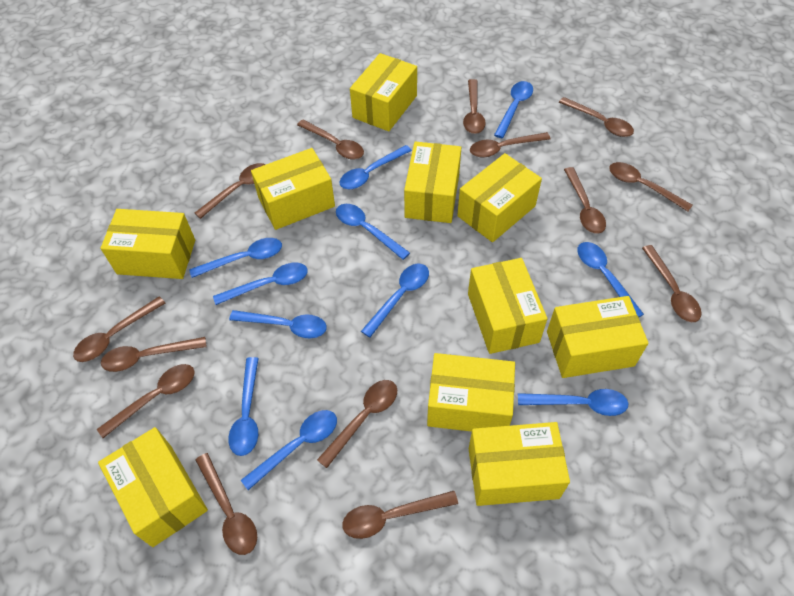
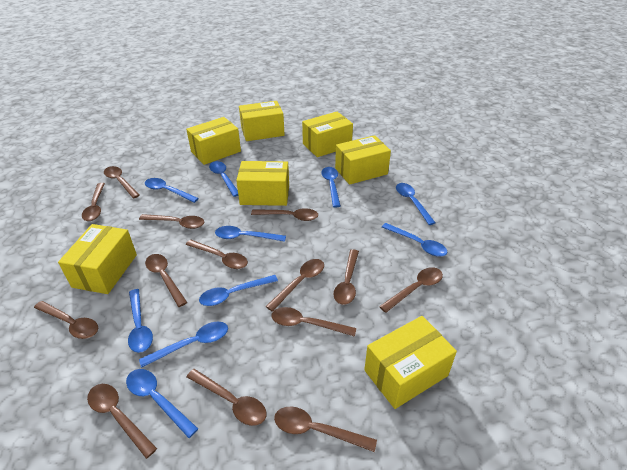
blue spoon: 11 -> 10
yellow box: 10 -> 7

